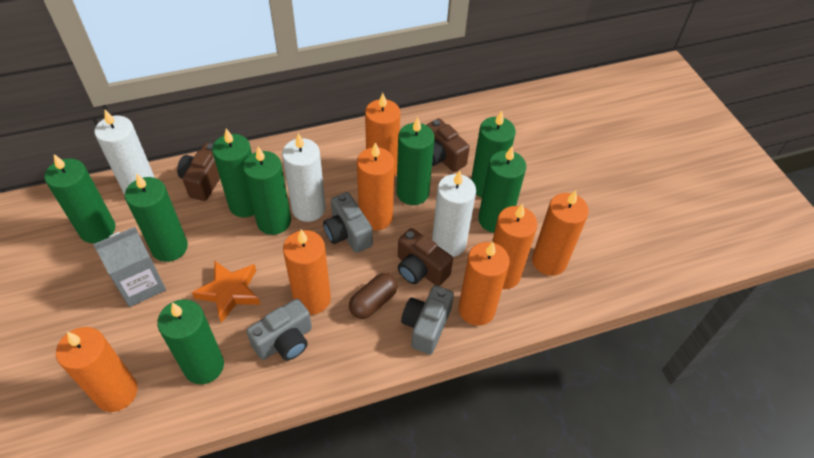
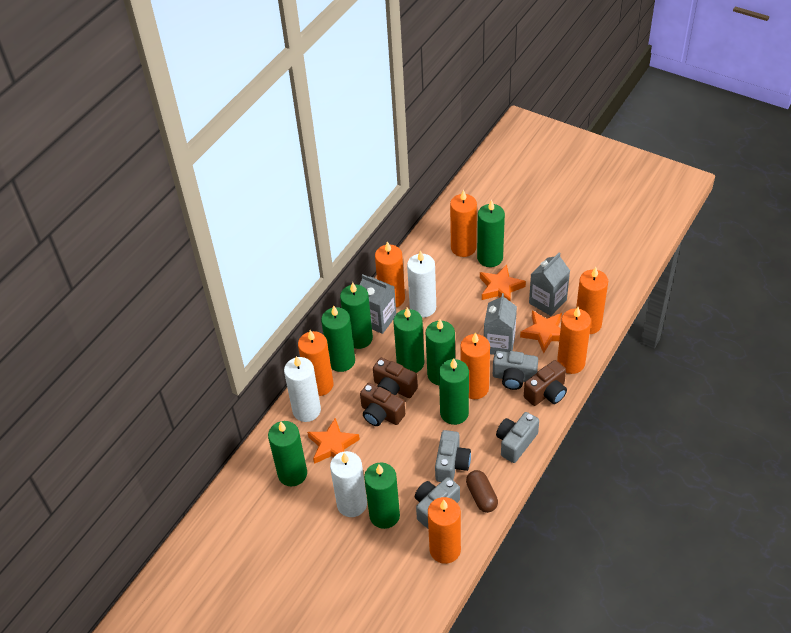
grey camera: 3 -> 4
grey carton: 1 -> 3
orange star: 1 -> 3

